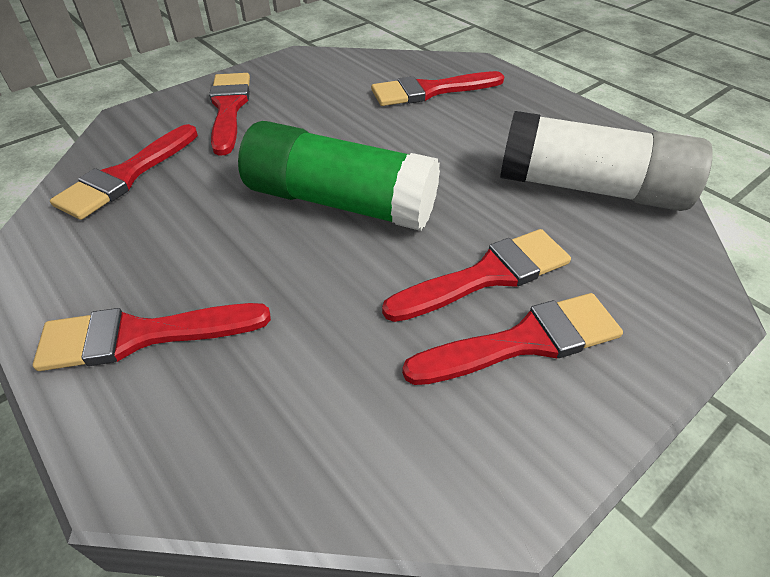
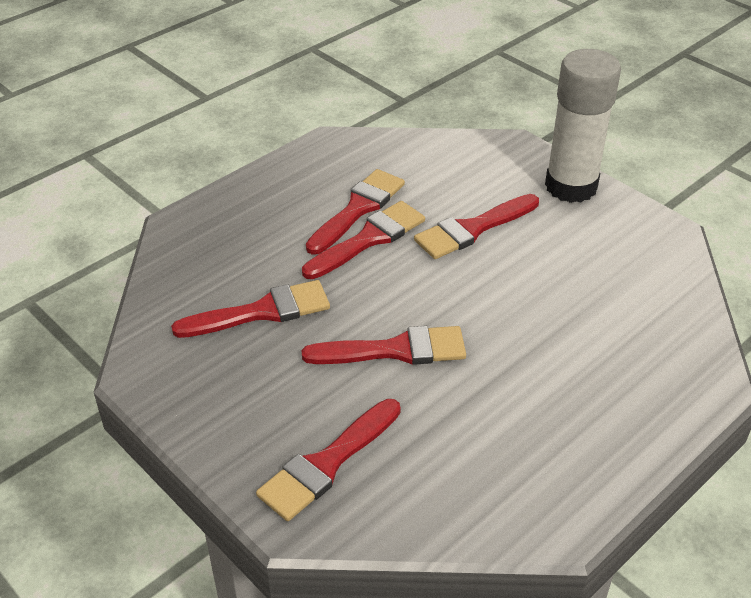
green glue stick: 1 -> 0

